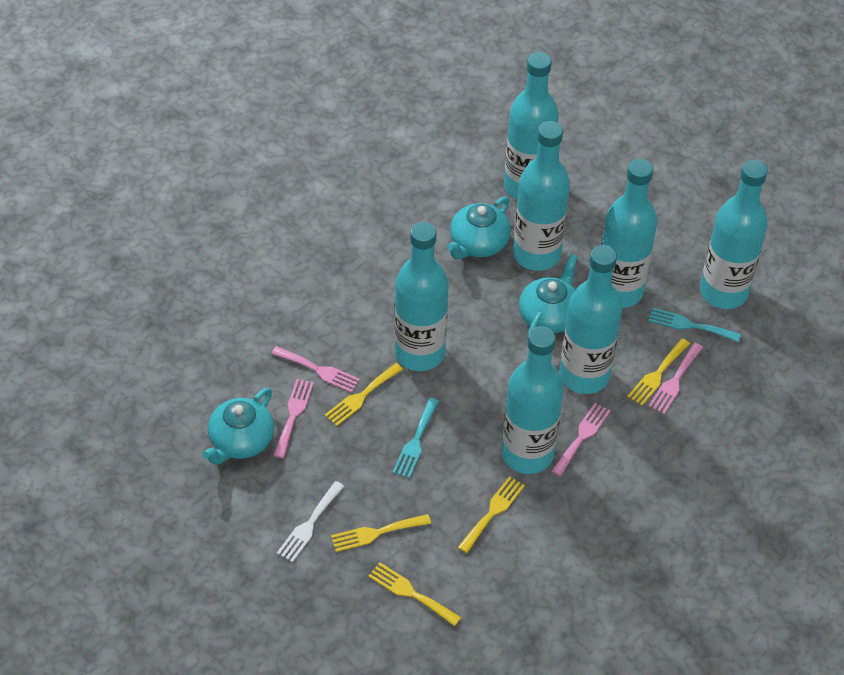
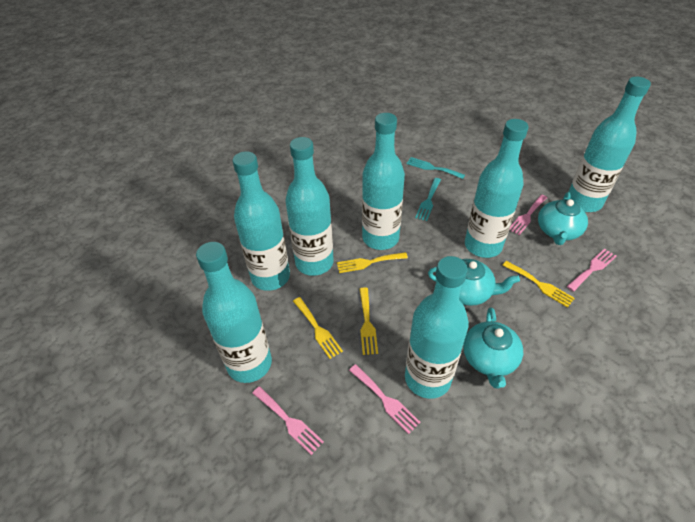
white fork: 1 -> 0
yellow fork: 5 -> 4

